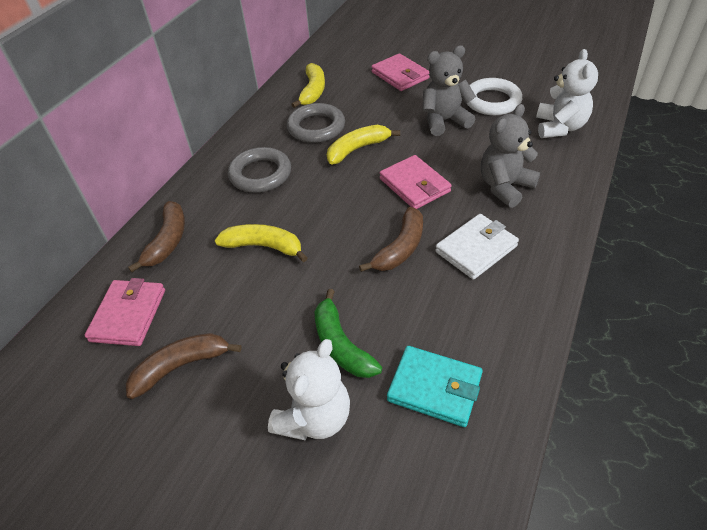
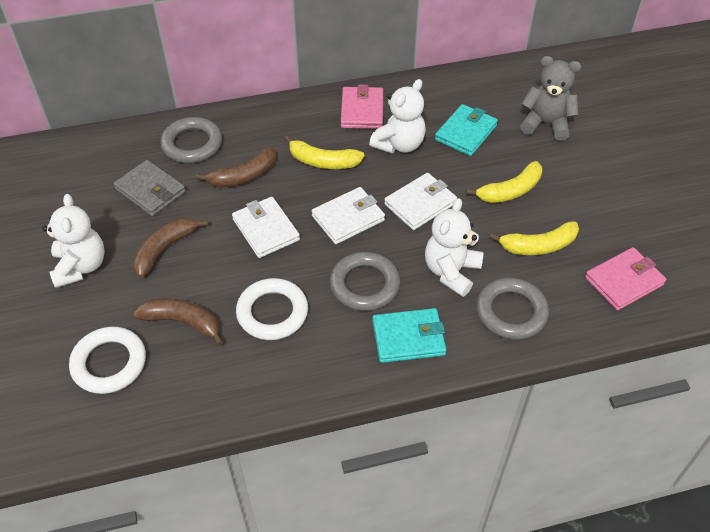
green banana: 1 -> 0
grey ring: 2 -> 3
grey teddy bear: 2 -> 1
grey wallet: 0 -> 1
pink wallet: 3 -> 2
turquoise wallet: 1 -> 2
white ring: 1 -> 2
white teddy bear: 2 -> 3
white wallet: 1 -> 3

